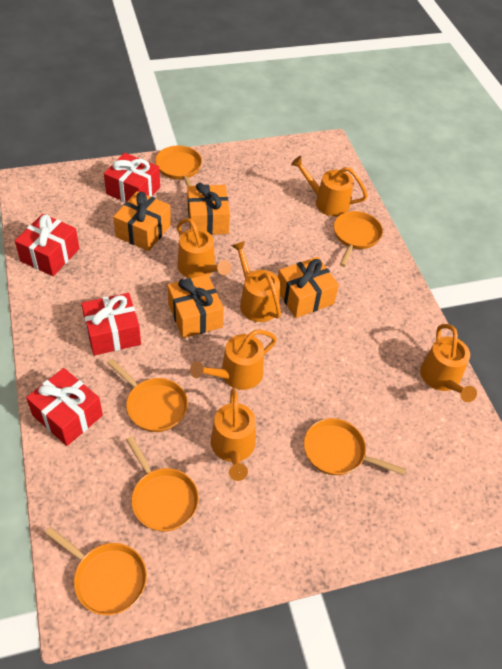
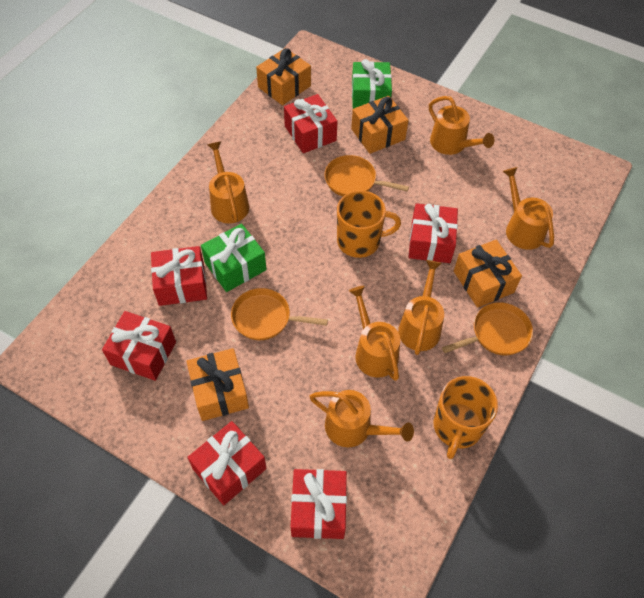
green gift: 0 -> 2
orange mug: 0 -> 2
orange pan: 6 -> 3
red gift: 4 -> 6

